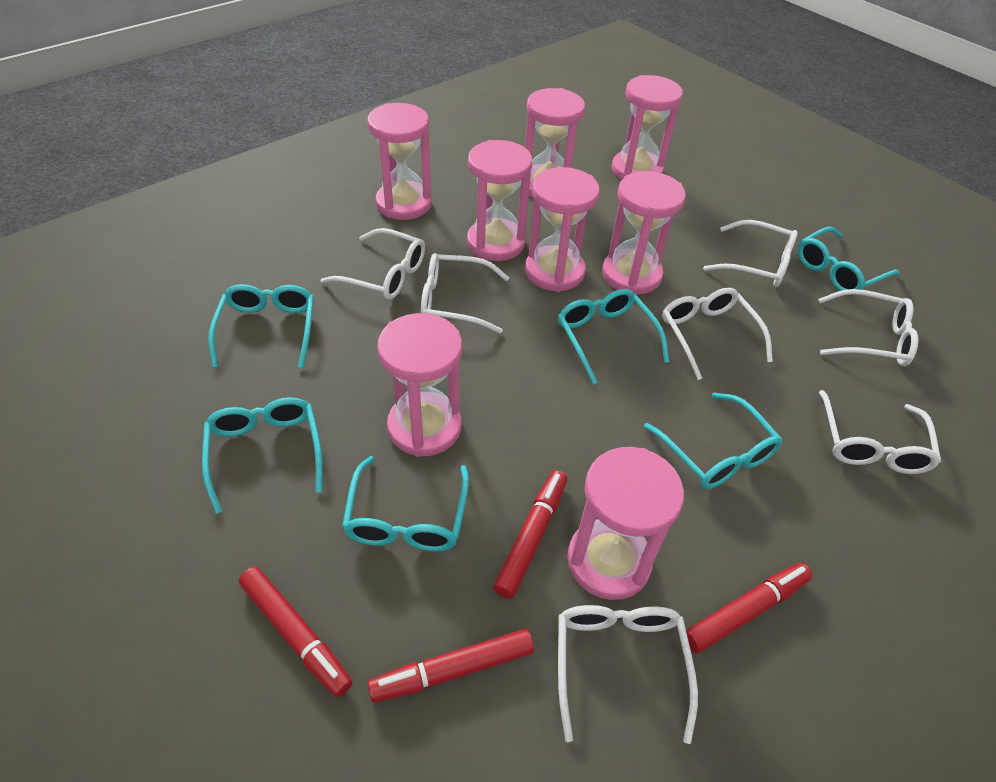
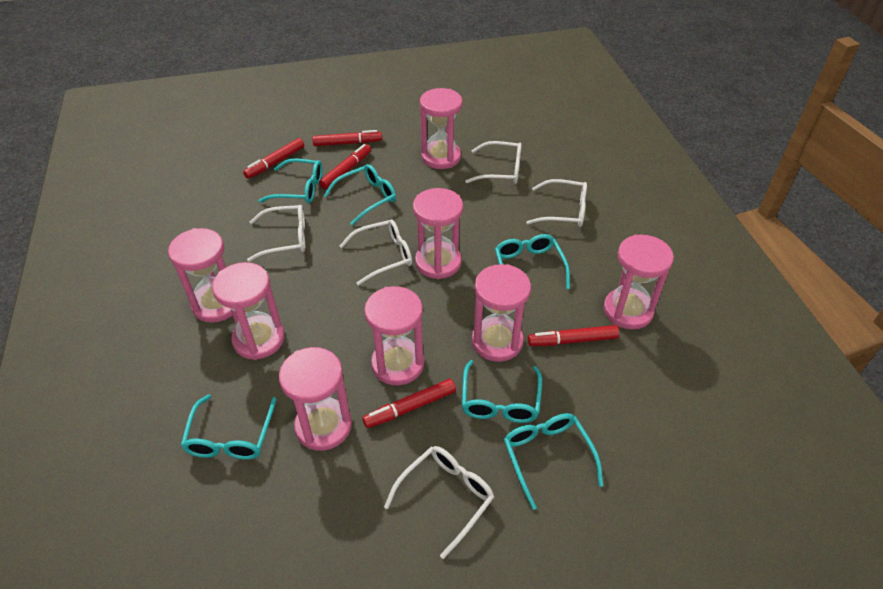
red marker: 4 -> 5
white glasses: 7 -> 5

